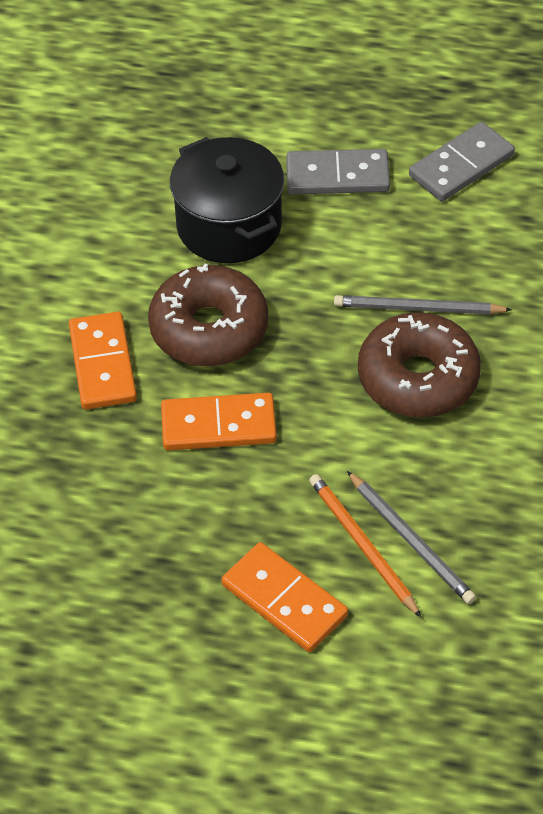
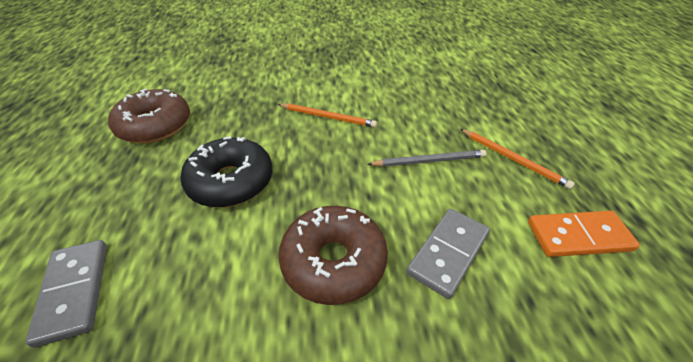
black donut: 0 -> 1
black pot: 1 -> 0
grey pencil: 2 -> 1
orange domino: 3 -> 1
orange pencil: 1 -> 2

